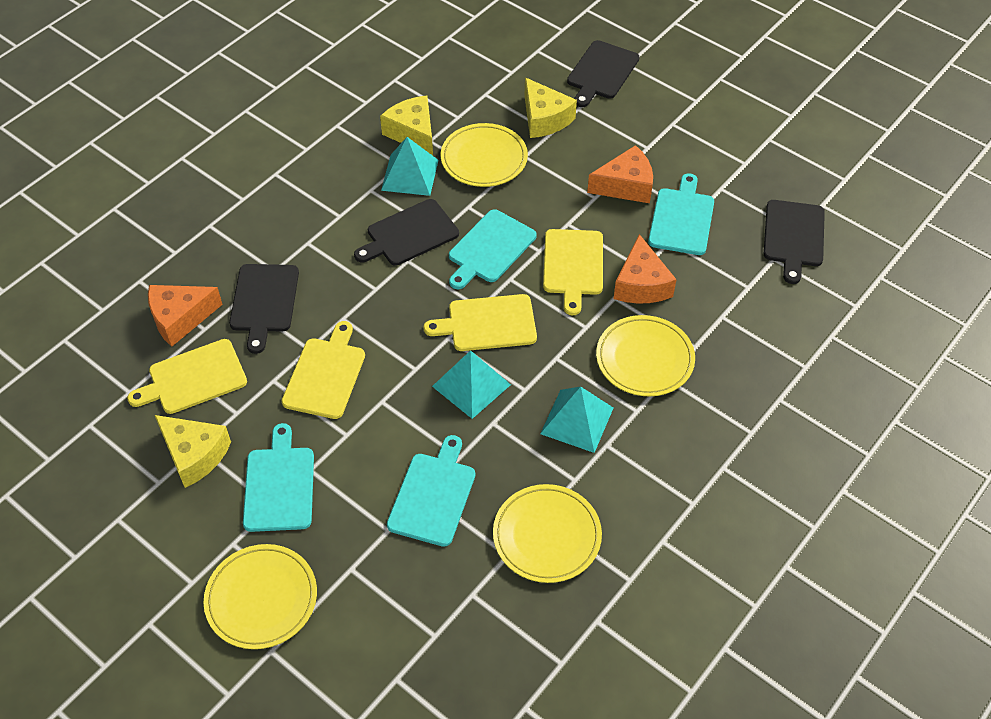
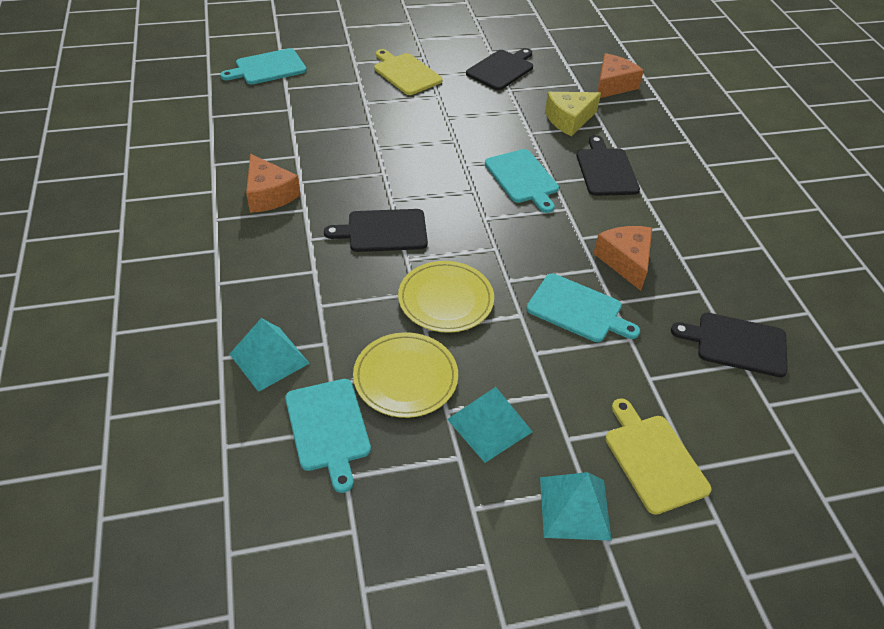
yellow cheese: 3 -> 1
yellow cutting board: 4 -> 2
yellow plate: 4 -> 2

